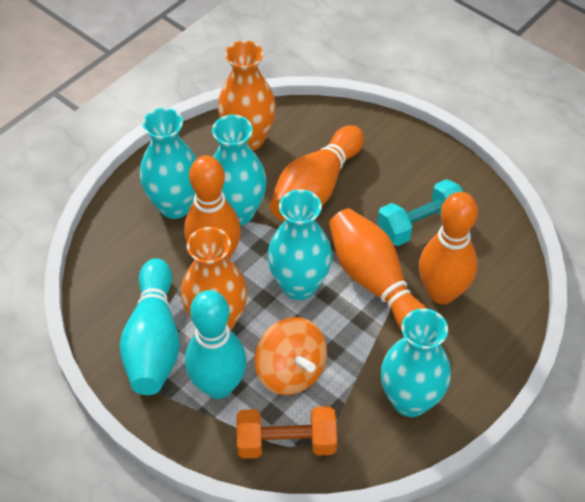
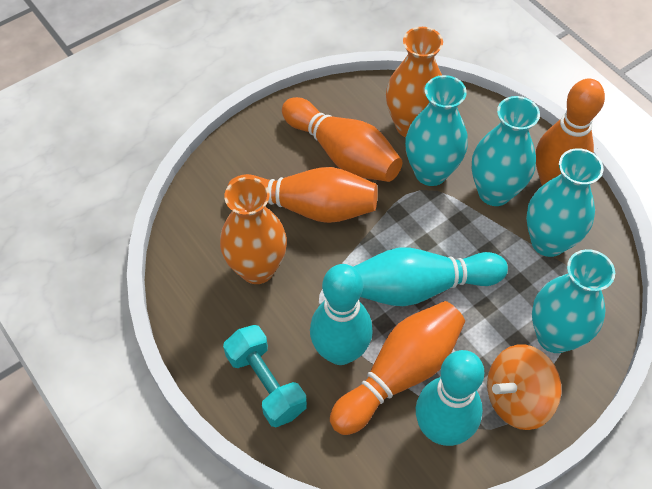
orange dumbbell: 1 -> 0
turquoise bowling pin: 2 -> 3

